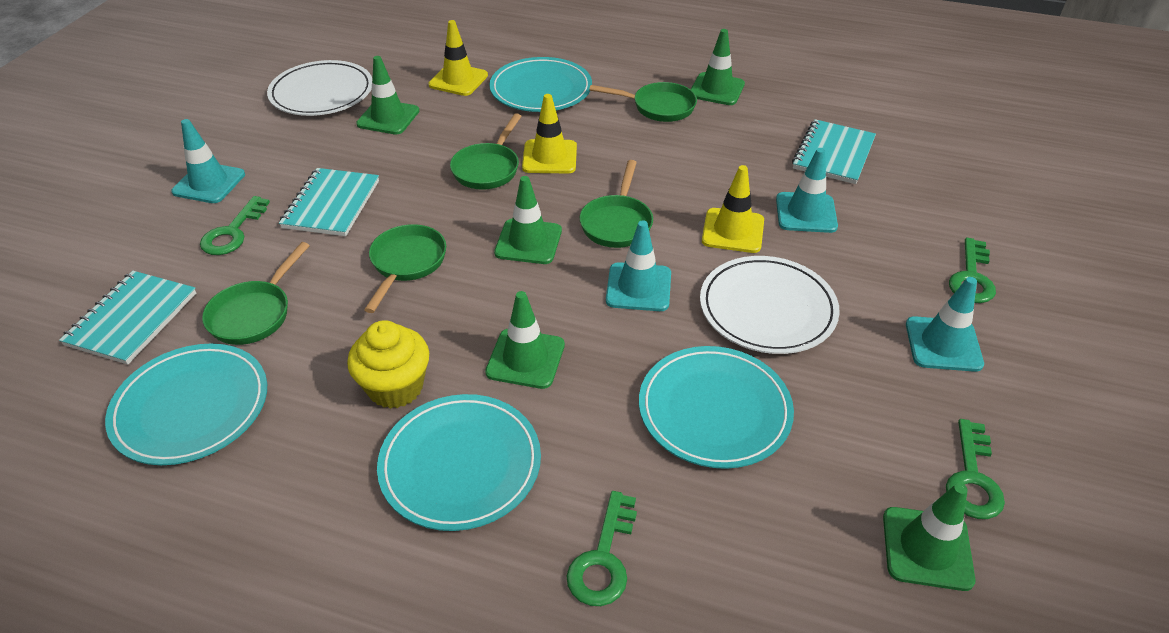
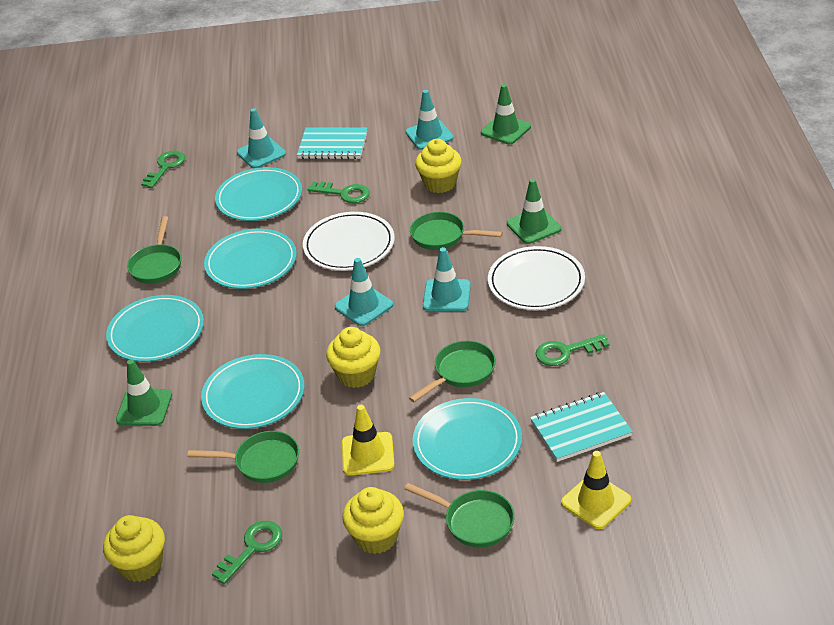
green traffic cone: 5 -> 3
turquoise notebook: 3 -> 2
turquoise plate: 4 -> 5
yellow cupcake: 1 -> 4
yellow traffic cone: 3 -> 2

